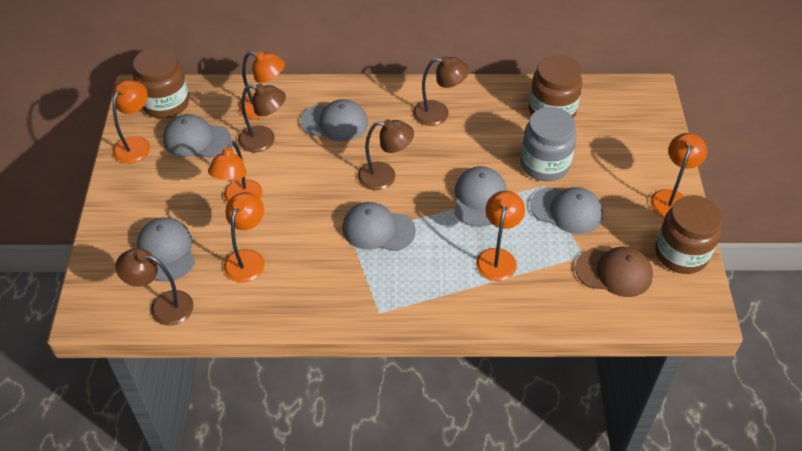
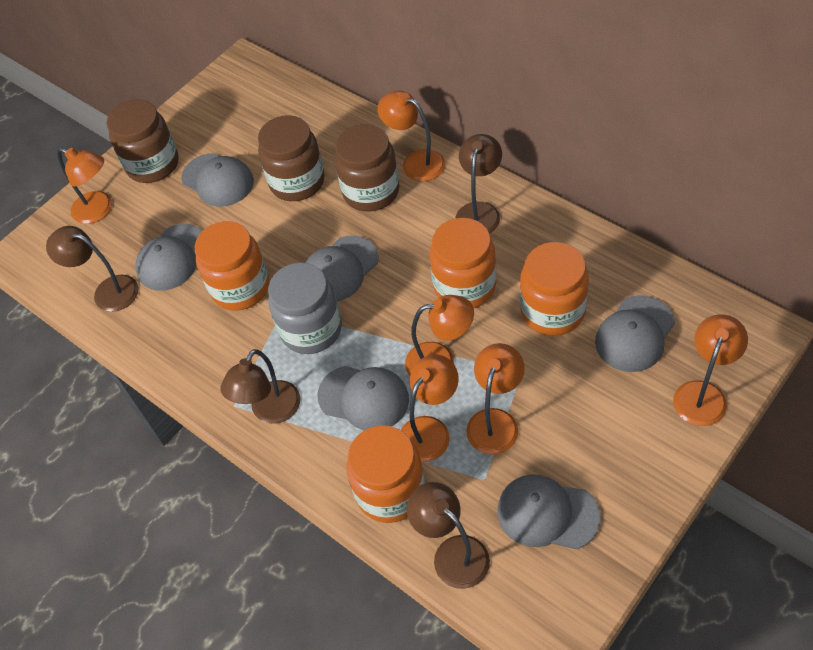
brown cap: 1 -> 0
orange jar: 0 -> 4

